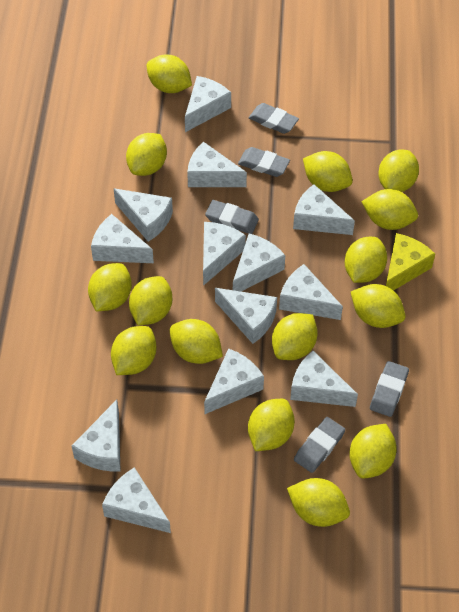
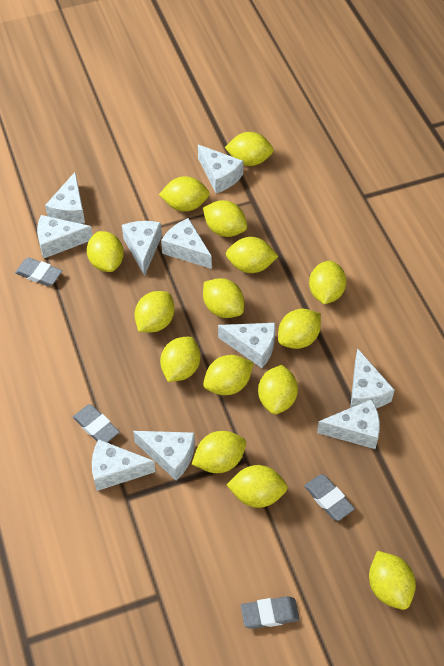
grey eraser: 5 -> 4
white cheese: 13 -> 10
yellow cheese: 1 -> 0

